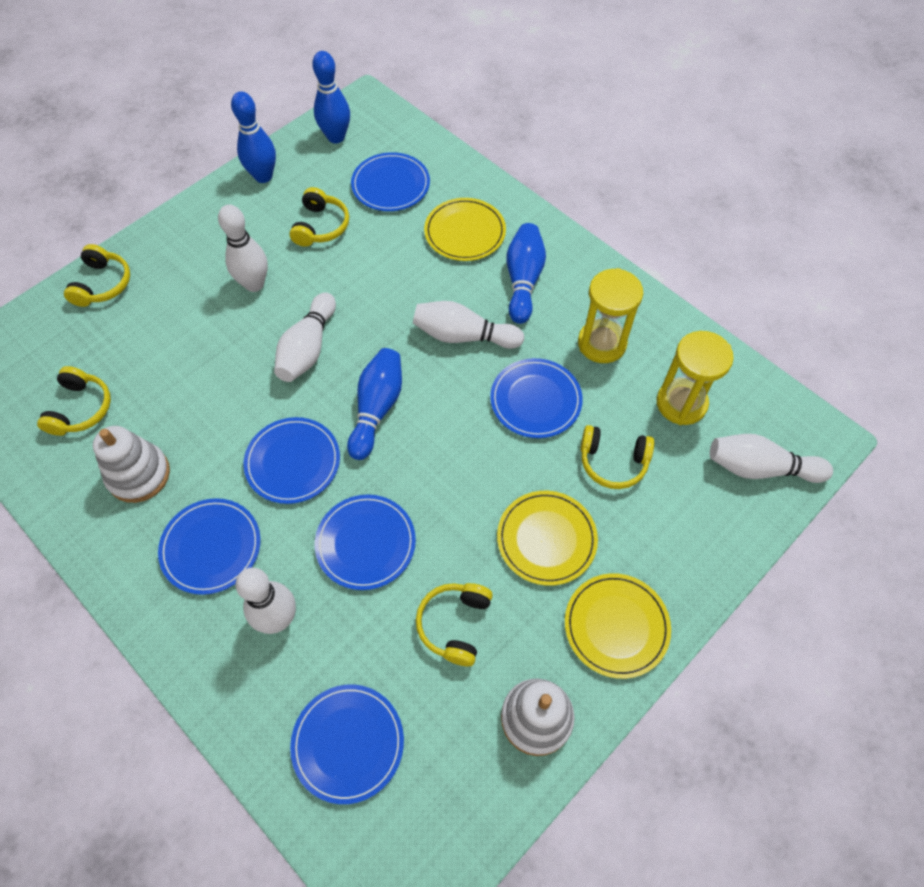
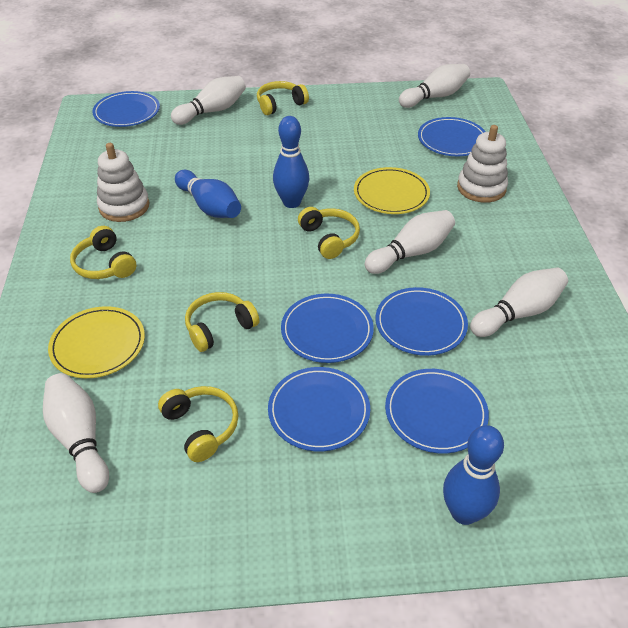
blue bowling pin: 4 -> 3
yellow hourglass: 2 -> 0
yellow plate: 3 -> 2

